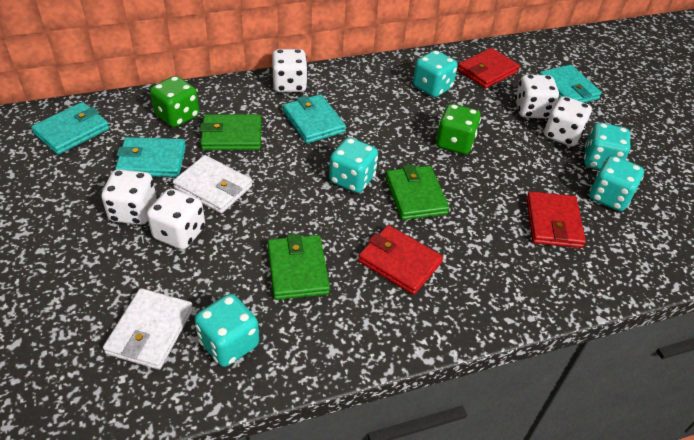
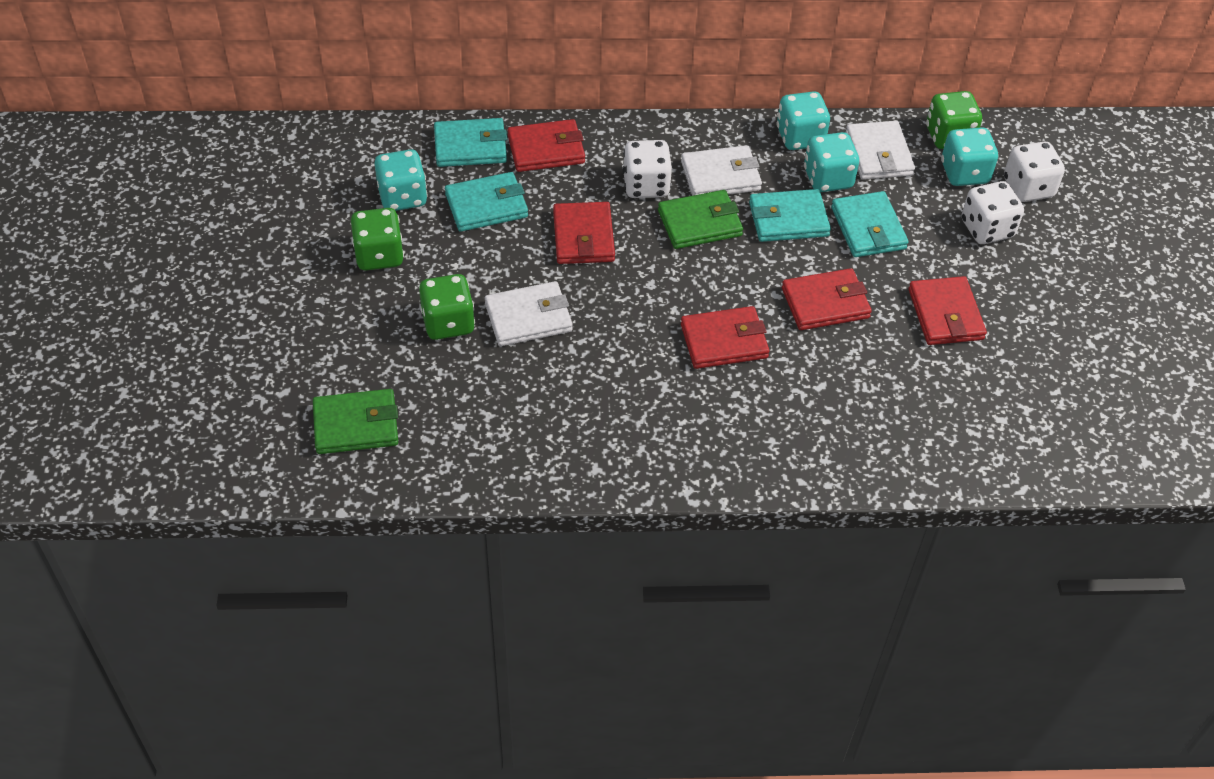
green dice: 2 -> 3
green wallet: 3 -> 2
red wallet: 3 -> 5
turquoise dice: 5 -> 4
white dice: 5 -> 3
white wallet: 2 -> 3

